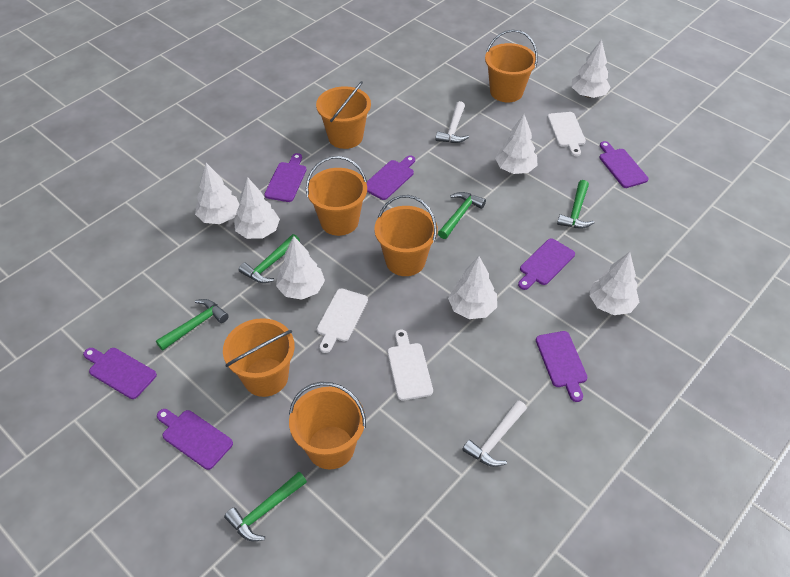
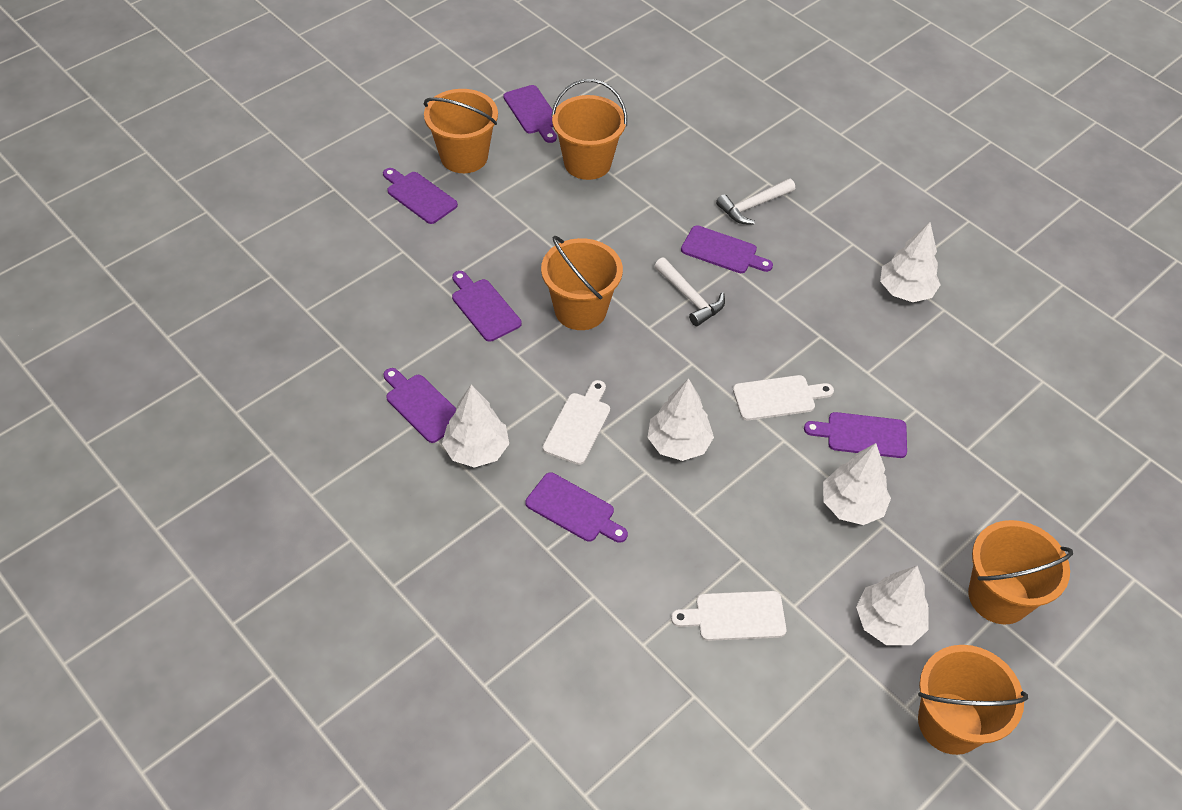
green hammer: 5 -> 0
orange bucket: 6 -> 5
white tree: 7 -> 5

